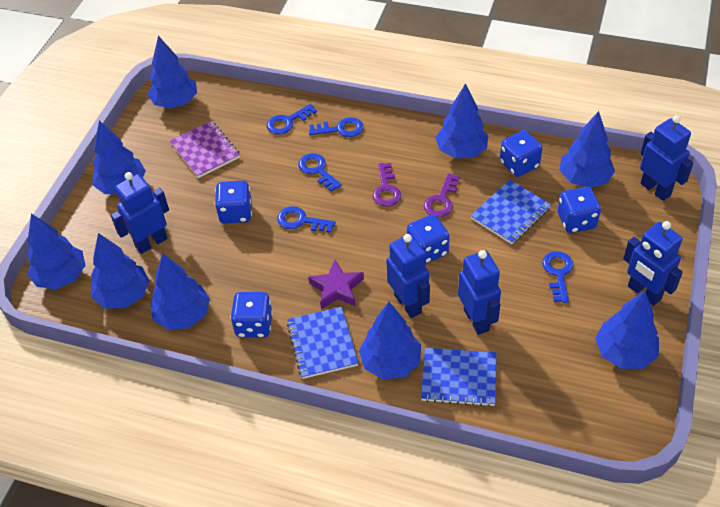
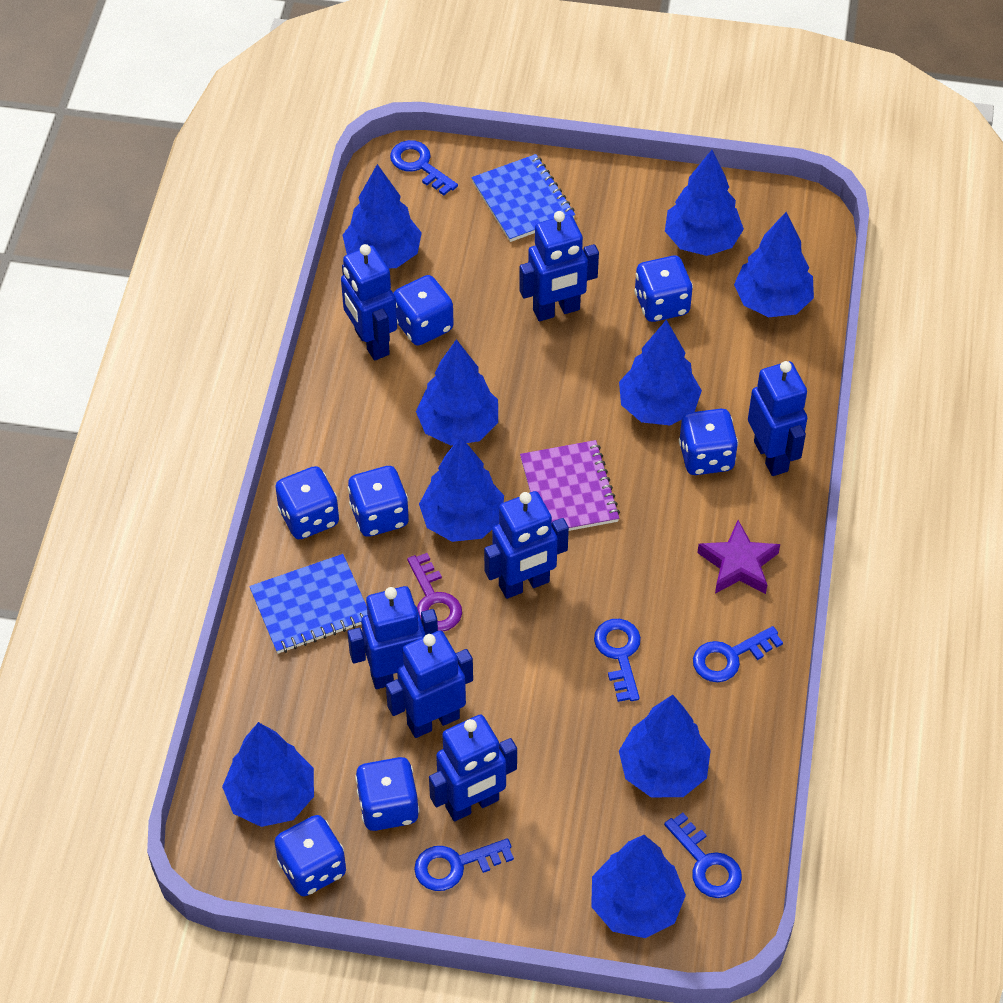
blue dice: 5 -> 7
blue notebook: 3 -> 2
blue robot: 5 -> 7
purple key: 2 -> 1

